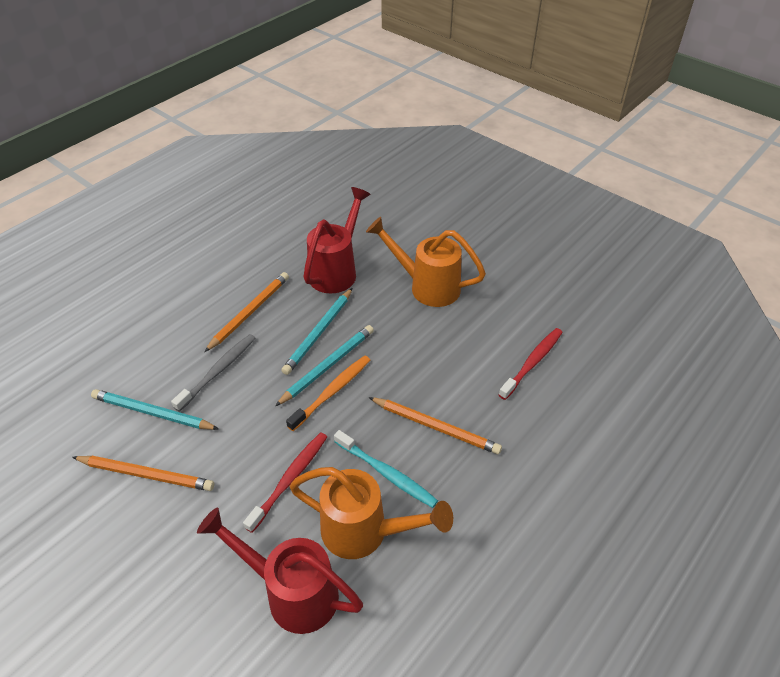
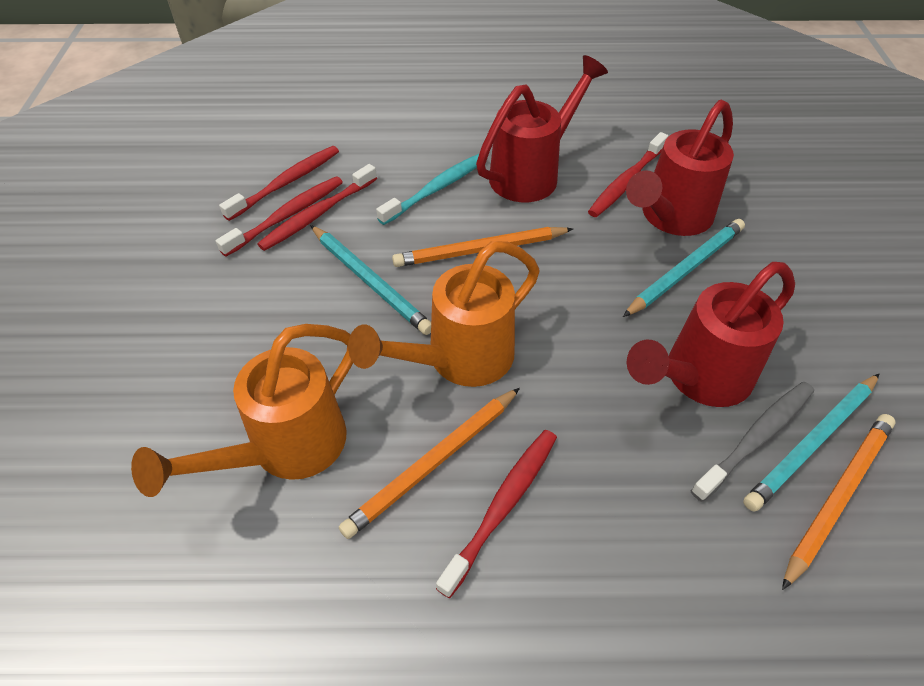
orange toothbrush: 1 -> 0
red toothbrush: 2 -> 5
red watering can: 2 -> 3

